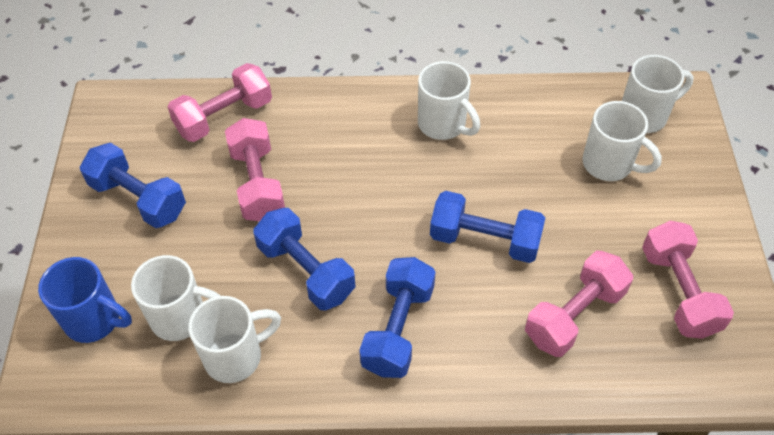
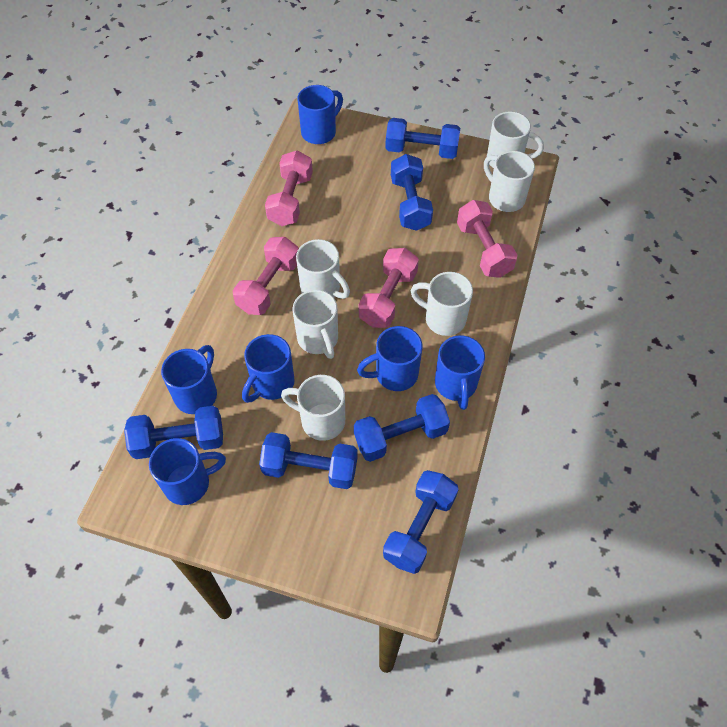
blue dumbbell: 4 -> 6
blue mug: 1 -> 6
white mug: 5 -> 6

